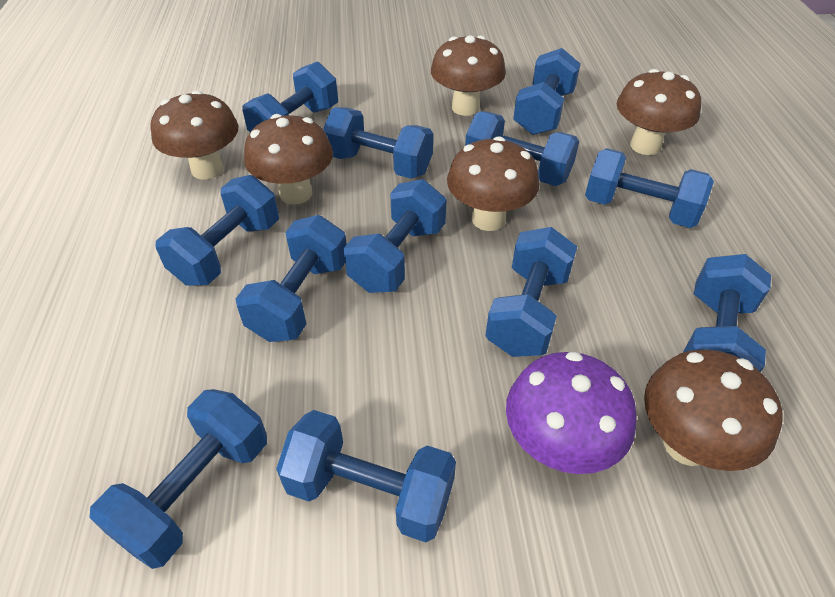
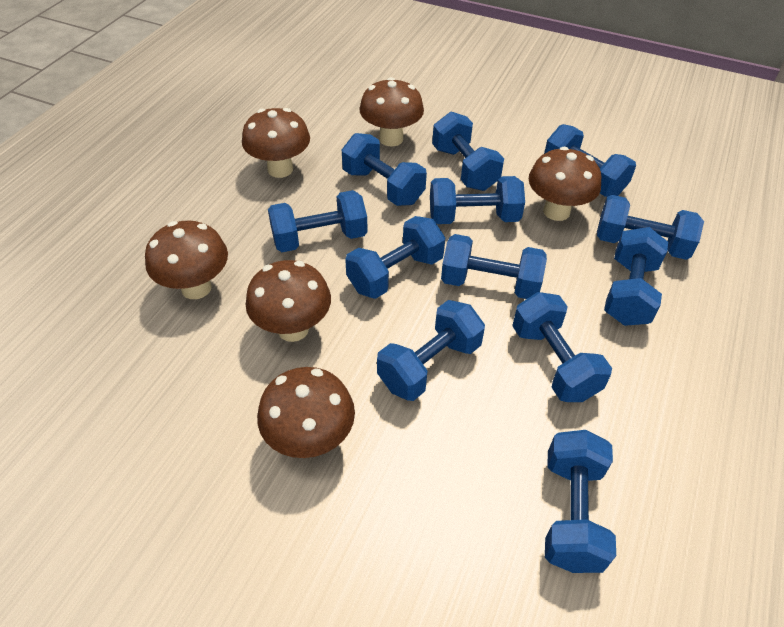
purple mushroom: 1 -> 0

